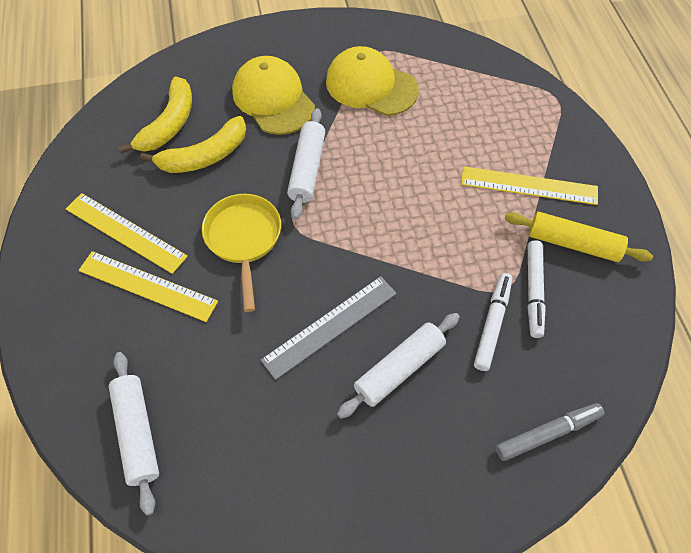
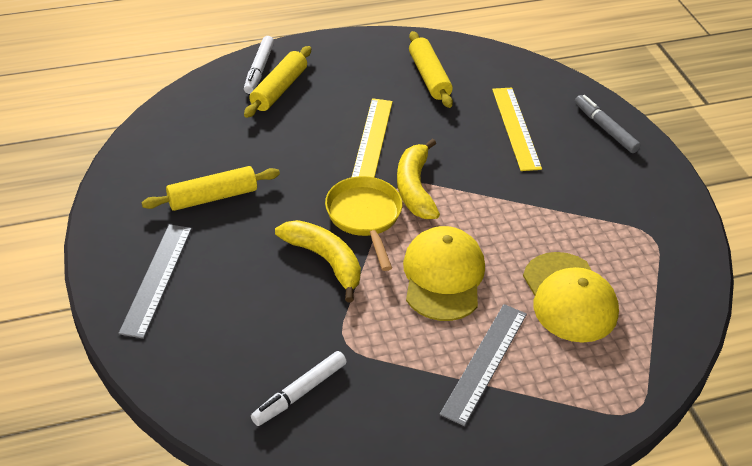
grey ruler: 1 -> 2
white rolling pin: 3 -> 0
yellow rolling pin: 1 -> 3
yellow ruler: 3 -> 2

